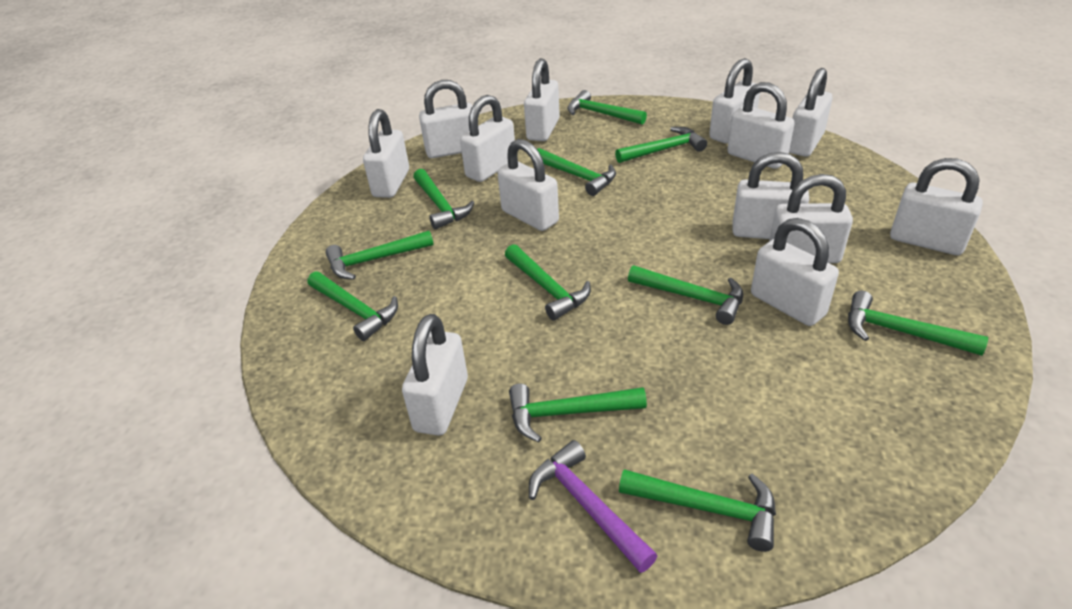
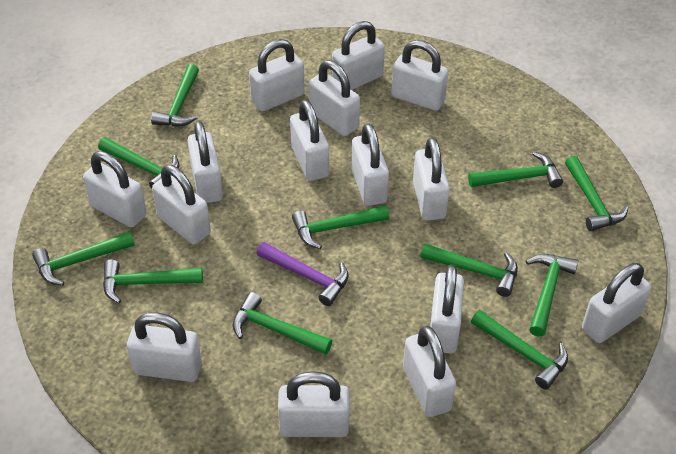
white padlock: 13 -> 15

